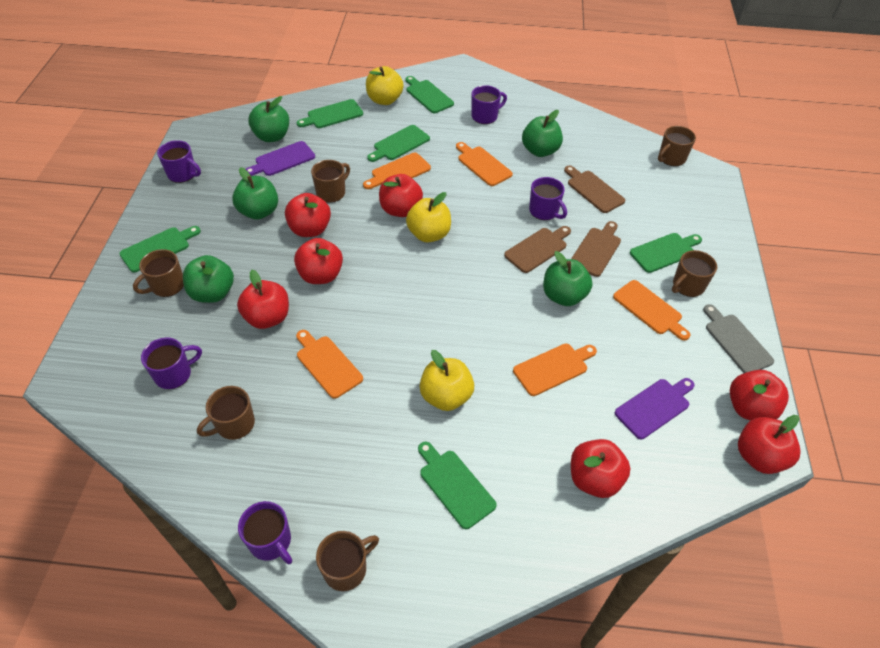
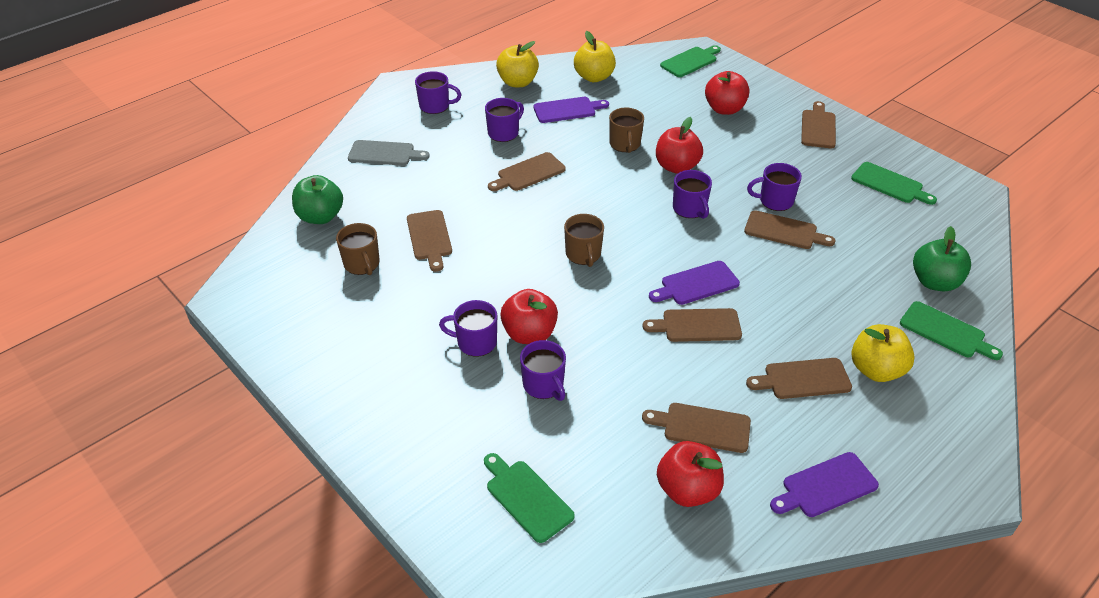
brown cutting board: 3 -> 7
brown mug: 6 -> 3
green apple: 5 -> 2
green cutting board: 6 -> 4
orange cutting board: 5 -> 0
purple cutting board: 2 -> 3
purple mug: 5 -> 6
red apple: 7 -> 4

